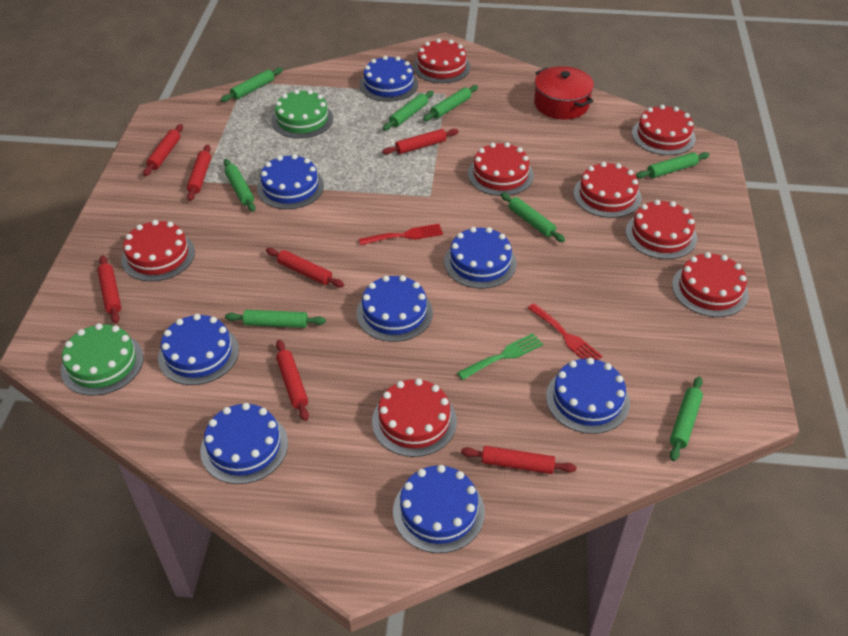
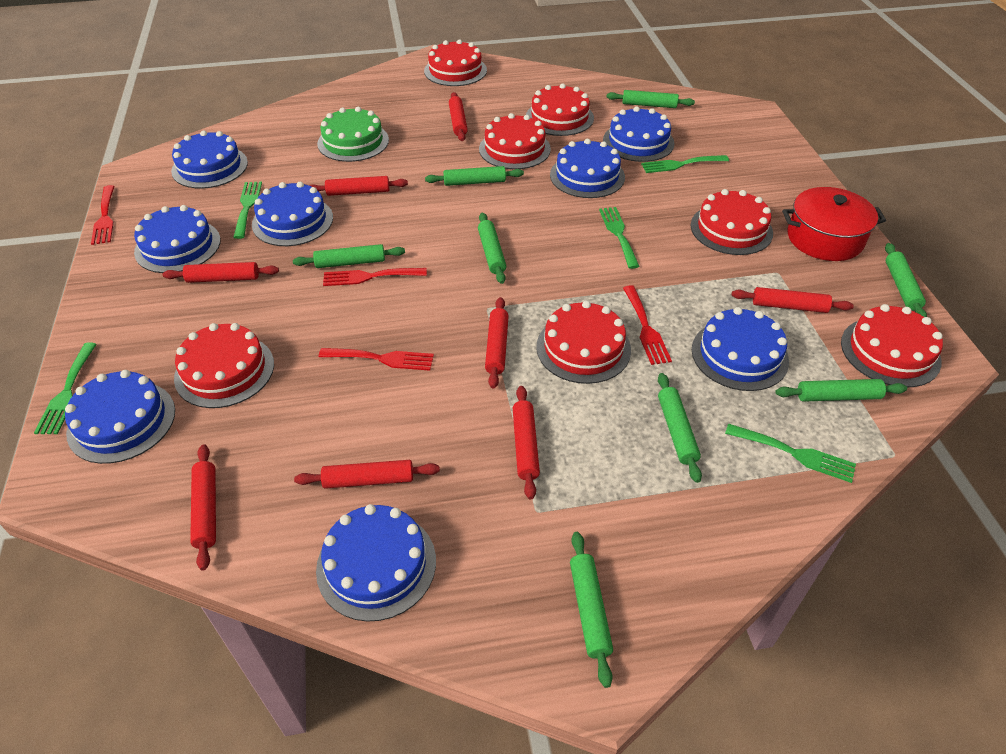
green cake: 2 -> 1
green fork: 1 -> 5
red cake: 8 -> 7
red fork: 2 -> 4
red rolling pin: 7 -> 8

